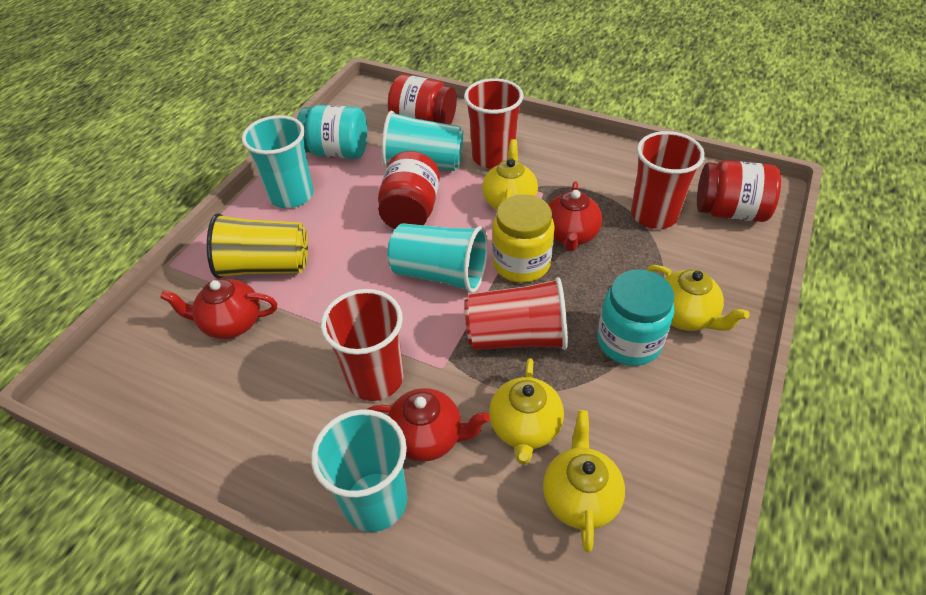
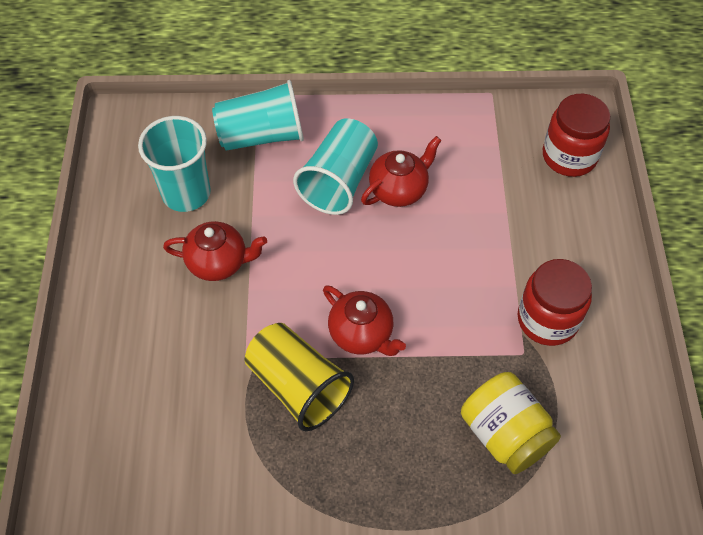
red cup: 4 -> 0
red jar: 3 -> 2
turquoise cup: 4 -> 3
turquoise jar: 2 -> 0
yellow teapot: 4 -> 0

